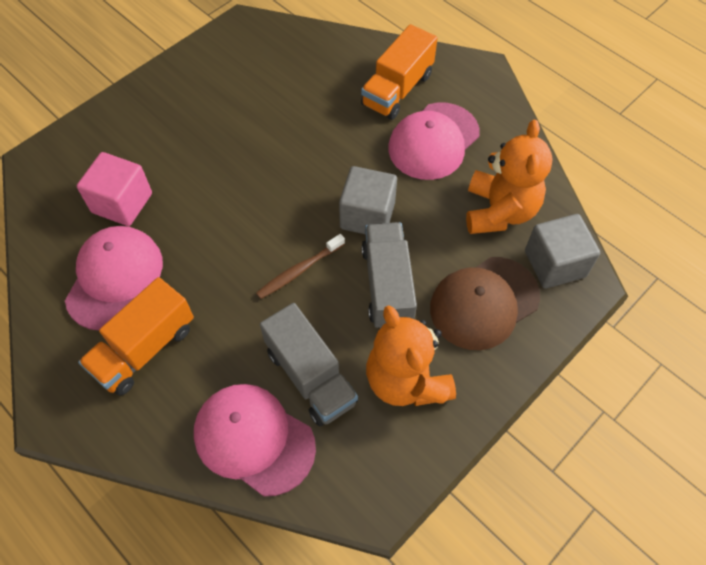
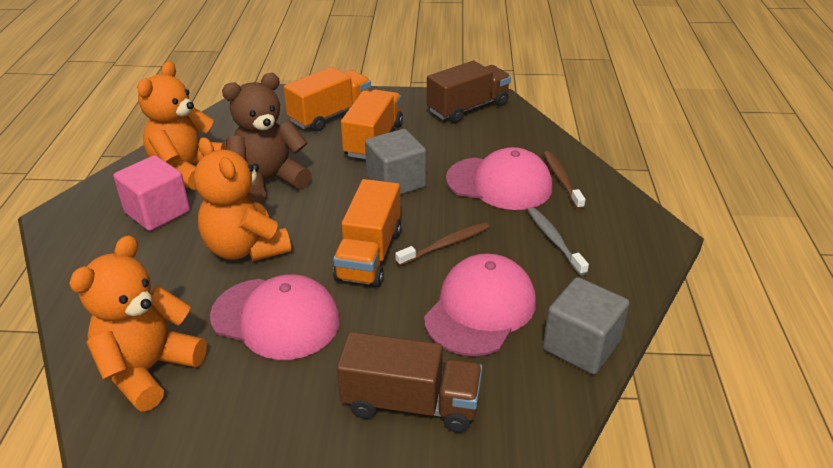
brown cap: 1 -> 0
brown teddy bear: 0 -> 1
brown toothbrush: 1 -> 2
brown truck: 0 -> 2
grey toothbrush: 0 -> 1
grey truck: 2 -> 0
orange teddy bear: 2 -> 3
orange truck: 2 -> 3

